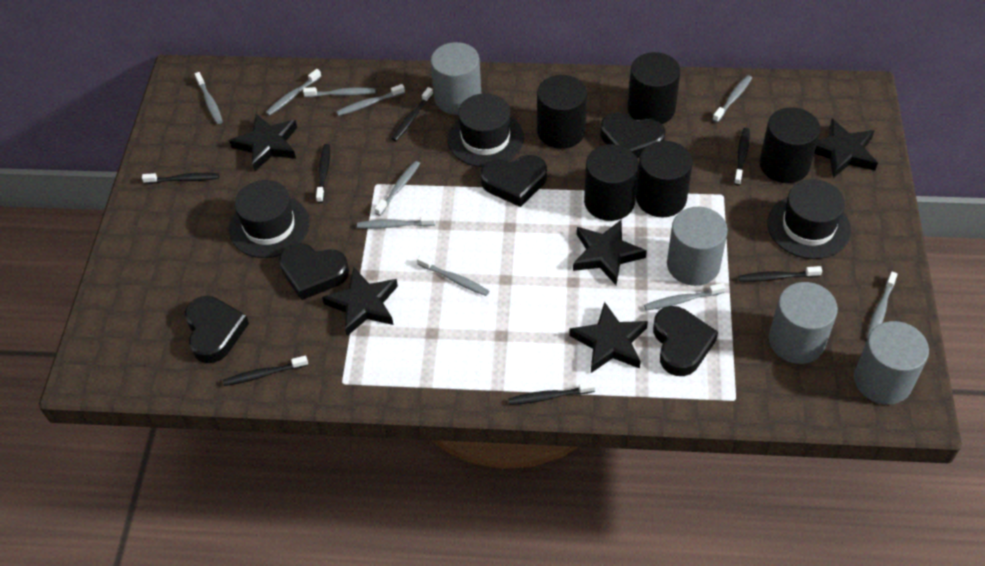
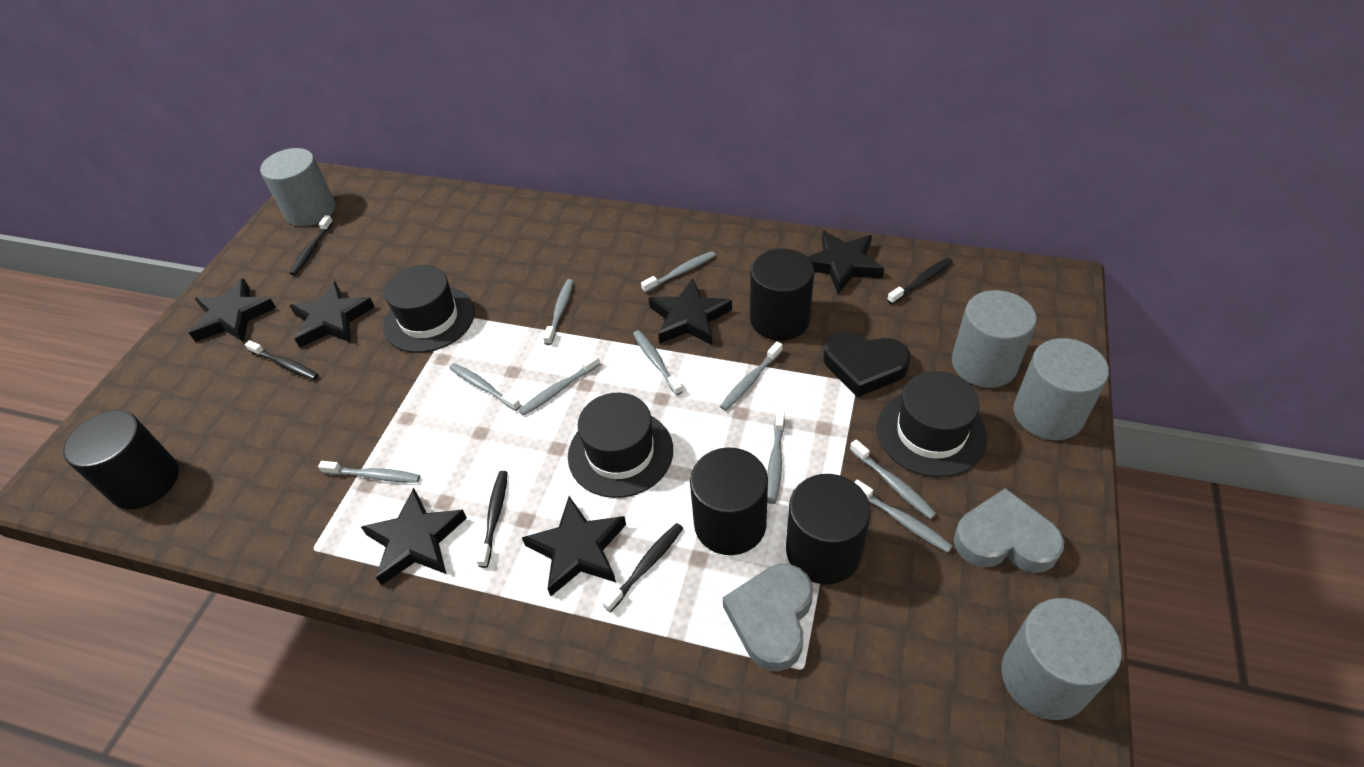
black cylinder: 5 -> 4
black heart: 5 -> 1
black star: 5 -> 6
black toothbrush: 7 -> 5
grey heart: 0 -> 2

